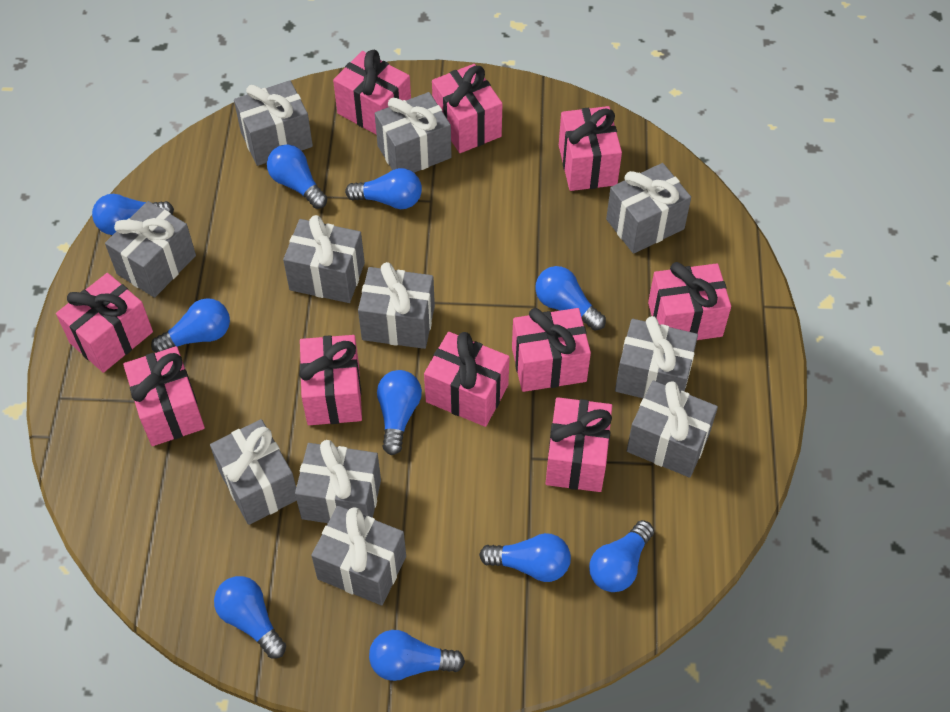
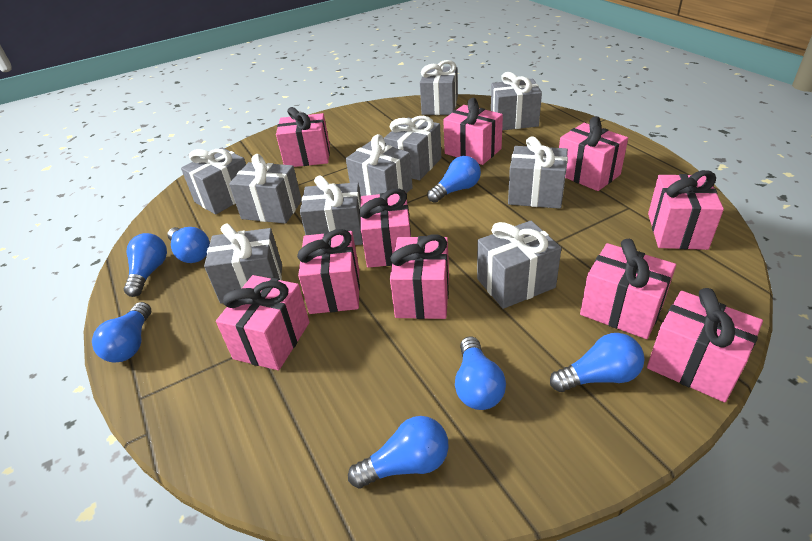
blue light bulb: 10 -> 7
grey gift: 11 -> 10

